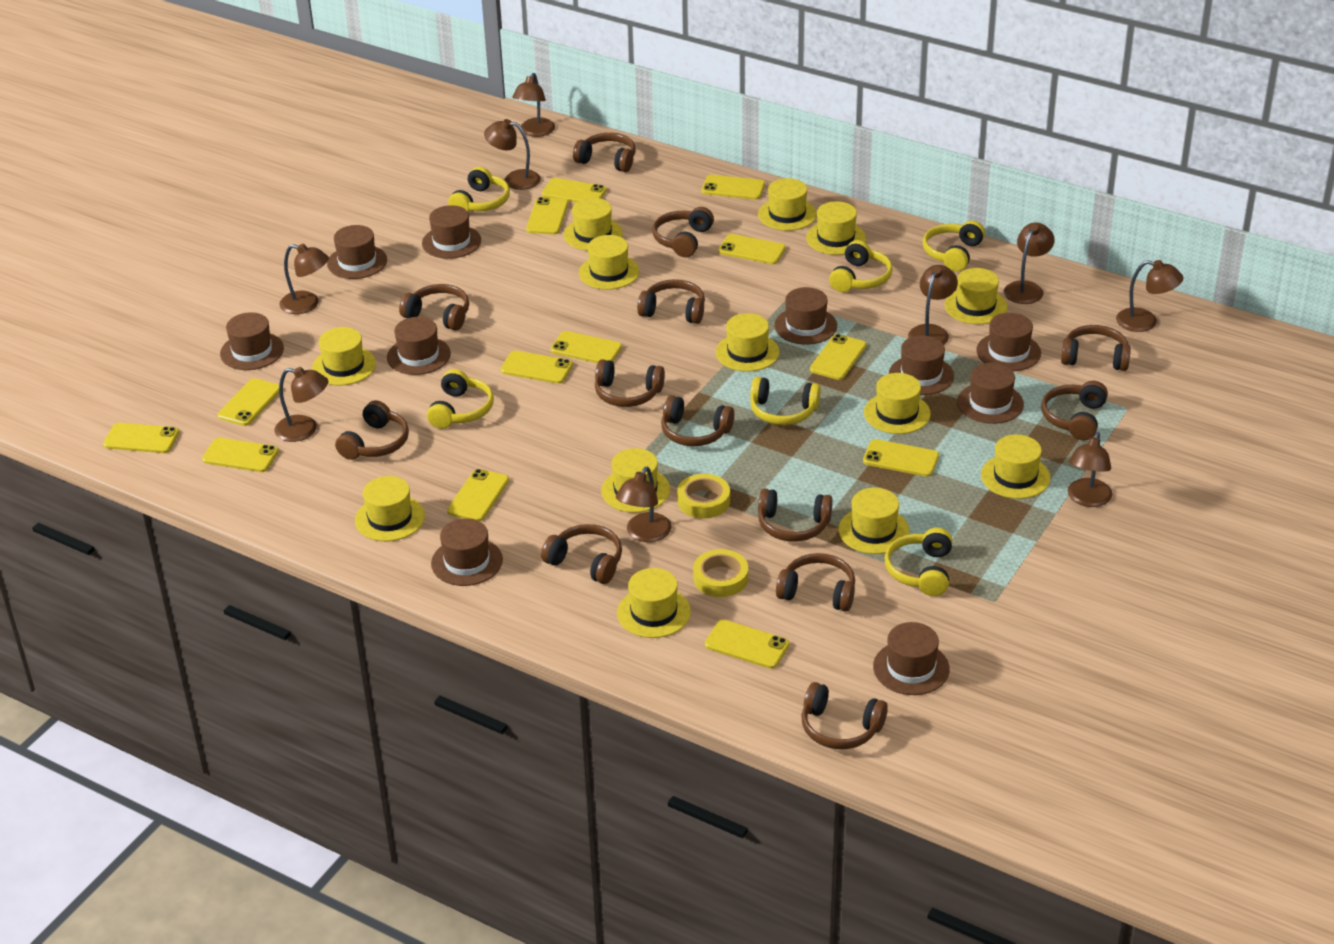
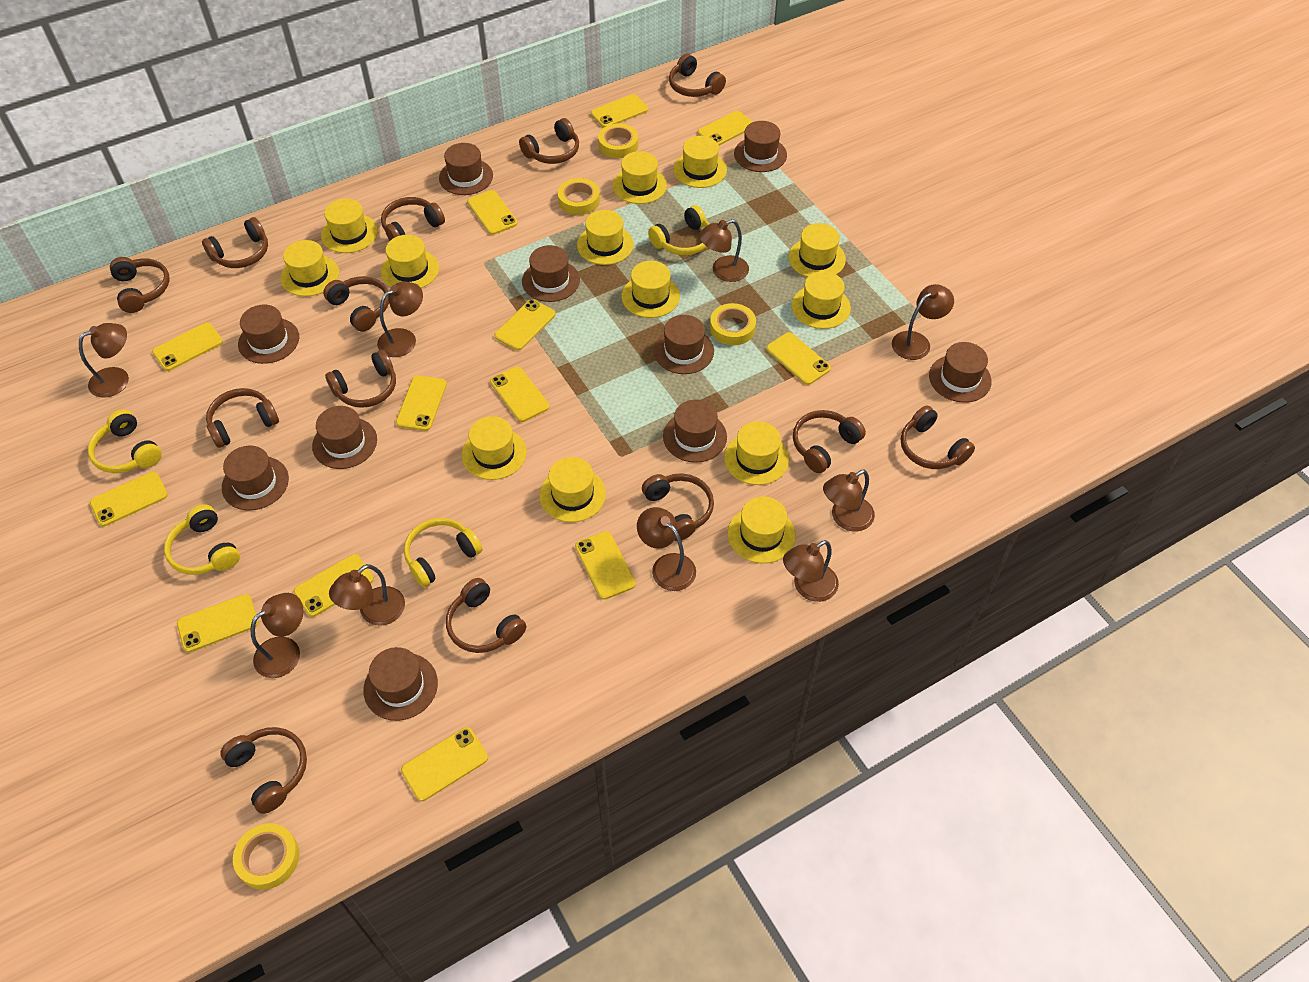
yellow headphones: 6 -> 4
yellow tape: 2 -> 4

